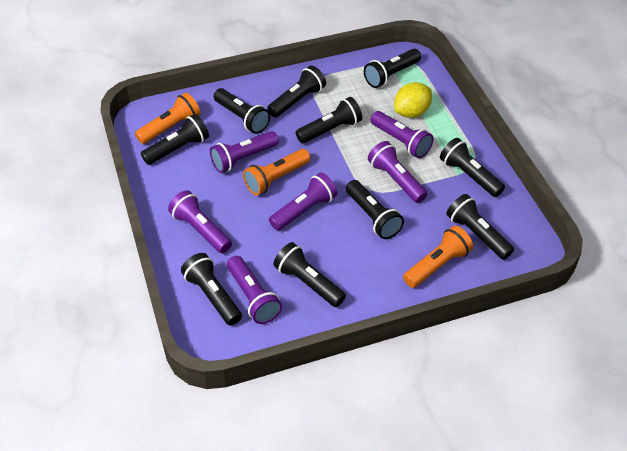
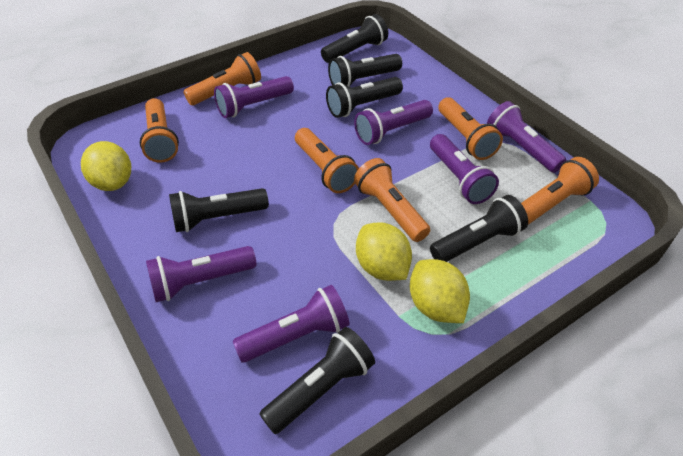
black flashlight: 10 -> 6
orange flashlight: 3 -> 6
yellow lemon: 1 -> 3

